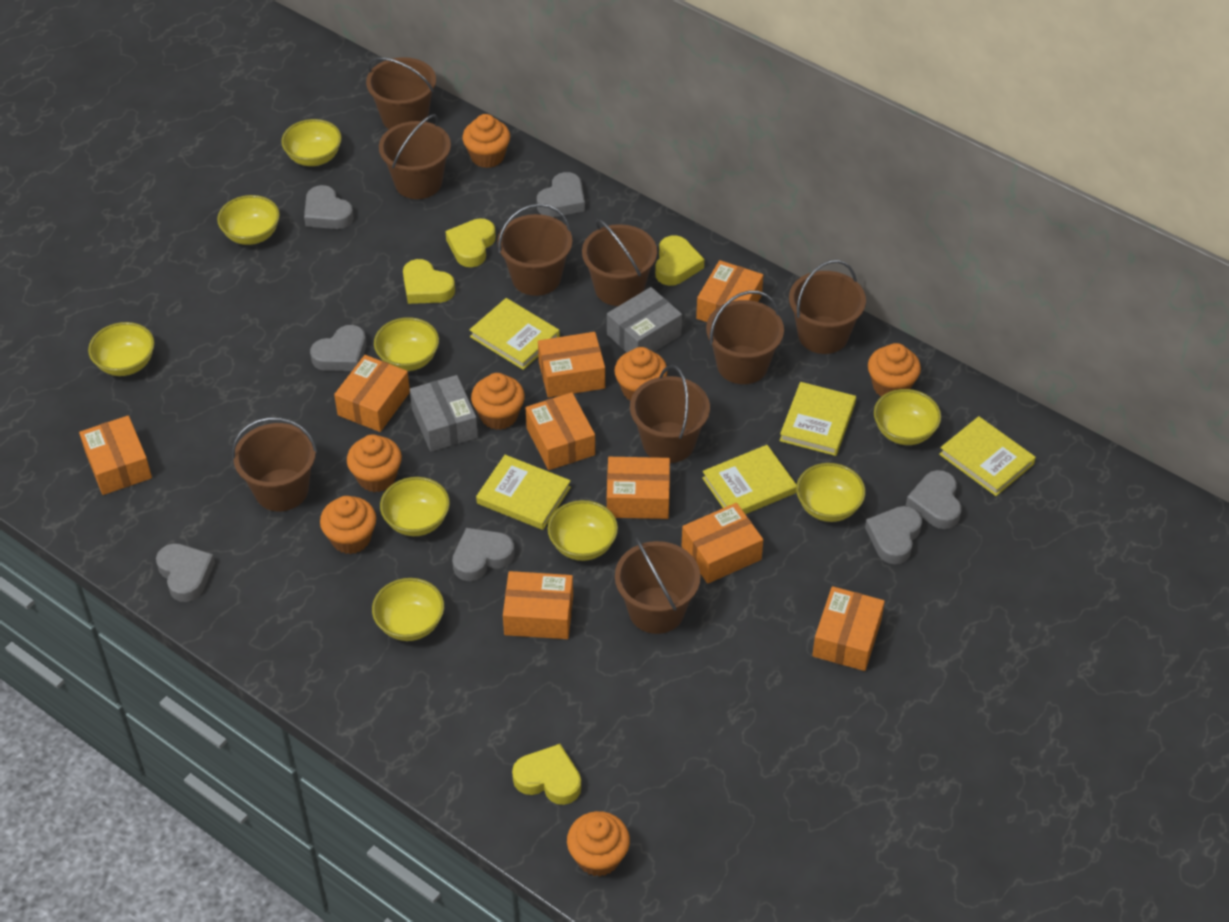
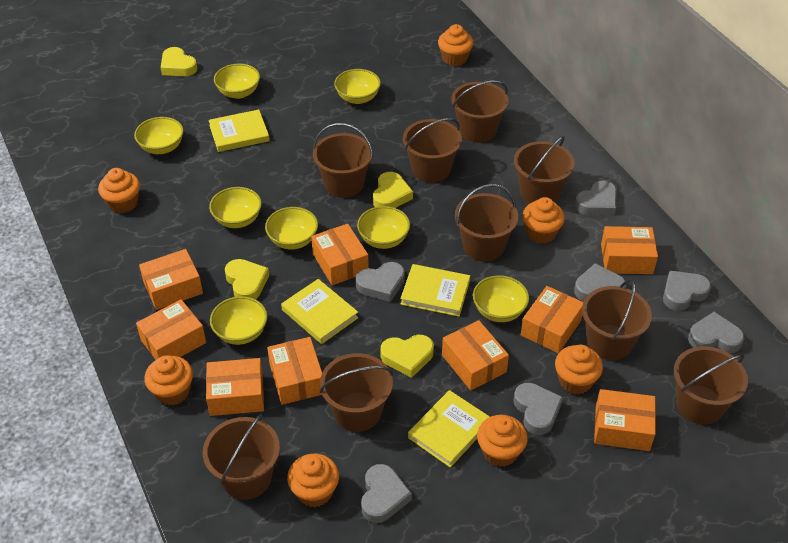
grey box: 2 -> 0
yellow book: 5 -> 4
yellow bowl: 9 -> 8

